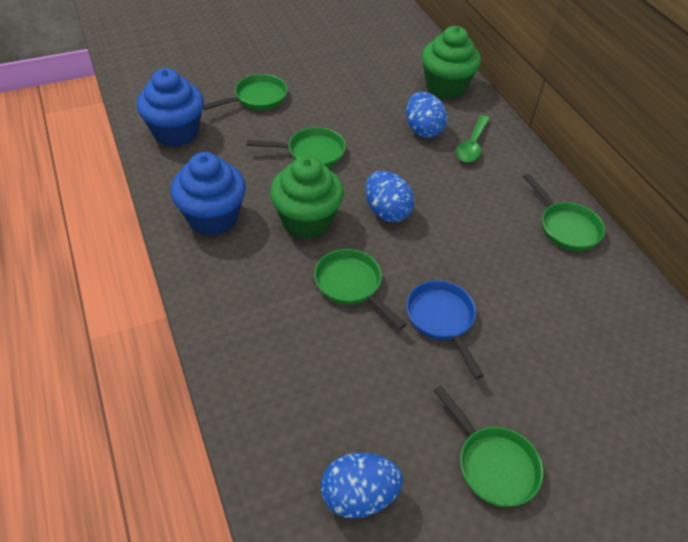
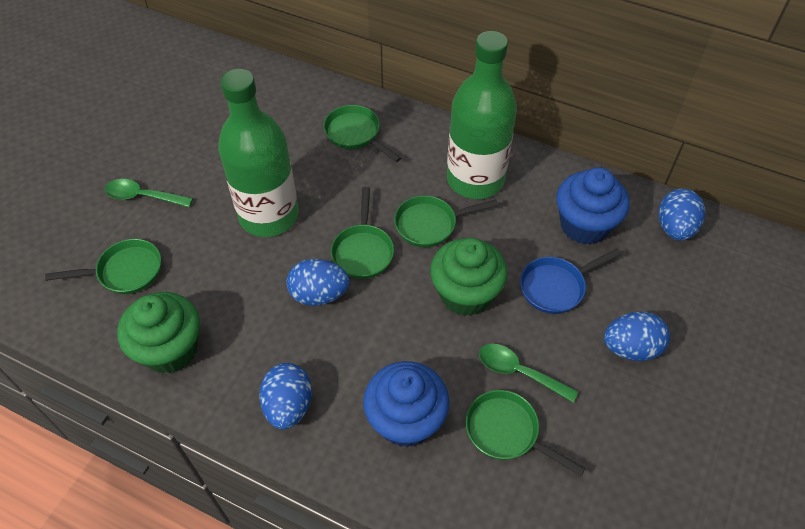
blue egg: 3 -> 4
green bottle: 0 -> 2
green spoon: 1 -> 2

